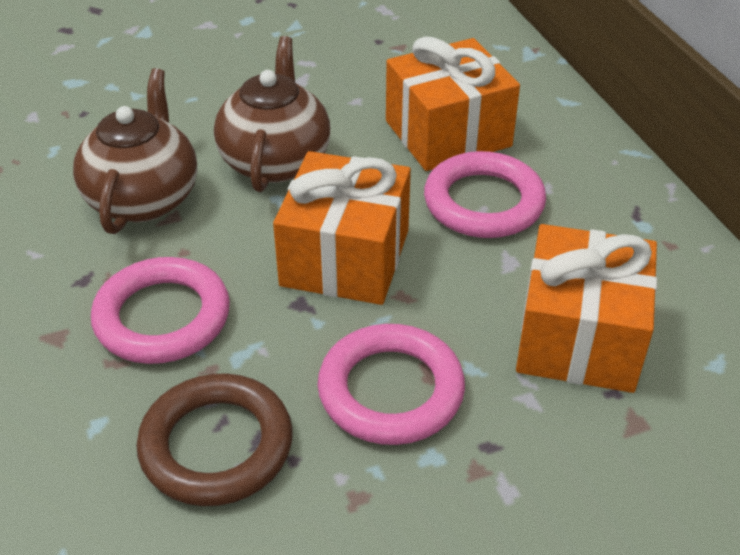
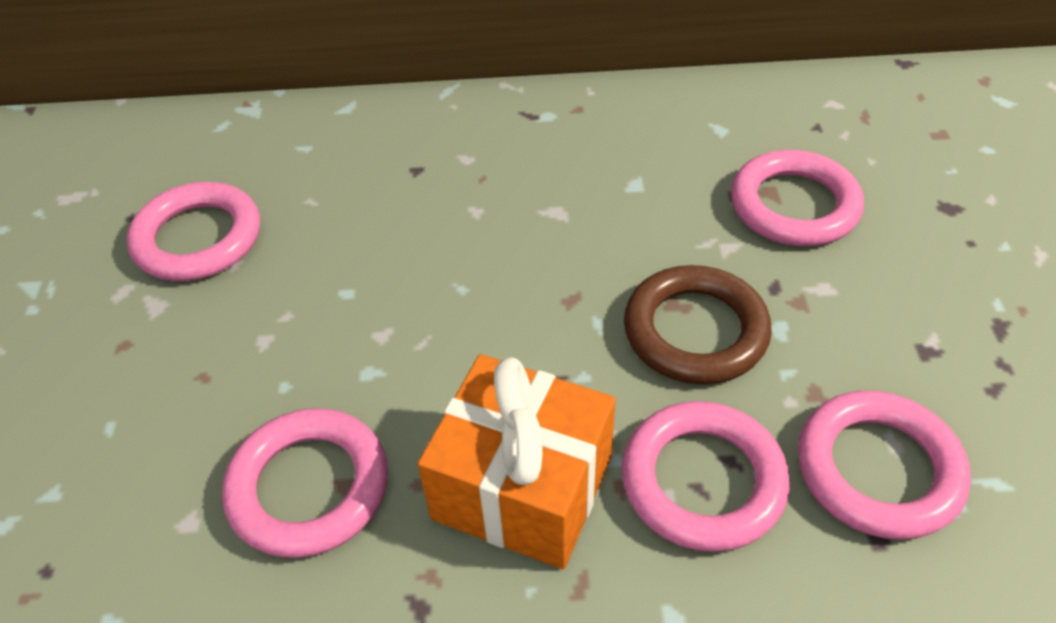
brown teapot: 2 -> 0
orange gift: 3 -> 1
pink ring: 3 -> 5

